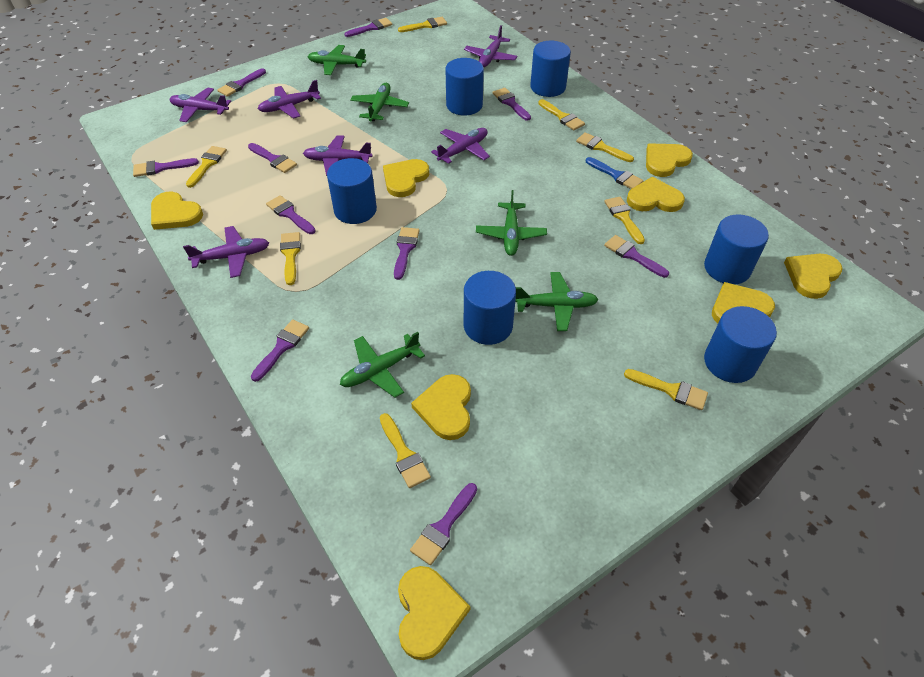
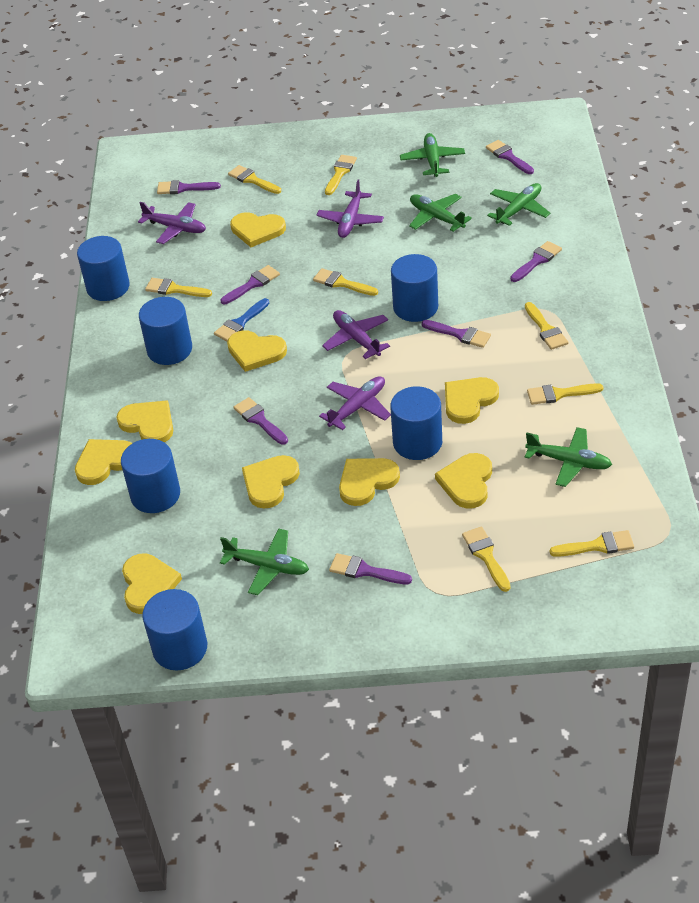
purple brush: 10 -> 7
purple plane: 6 -> 4
yellow heart: 8 -> 9

